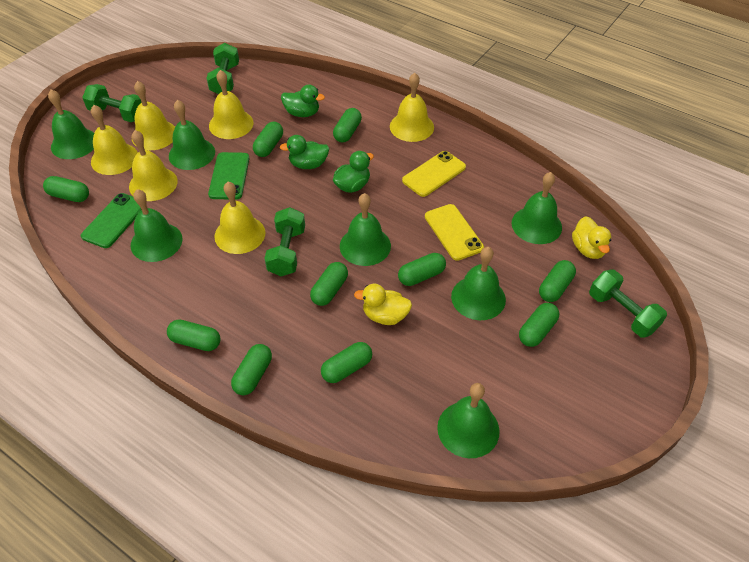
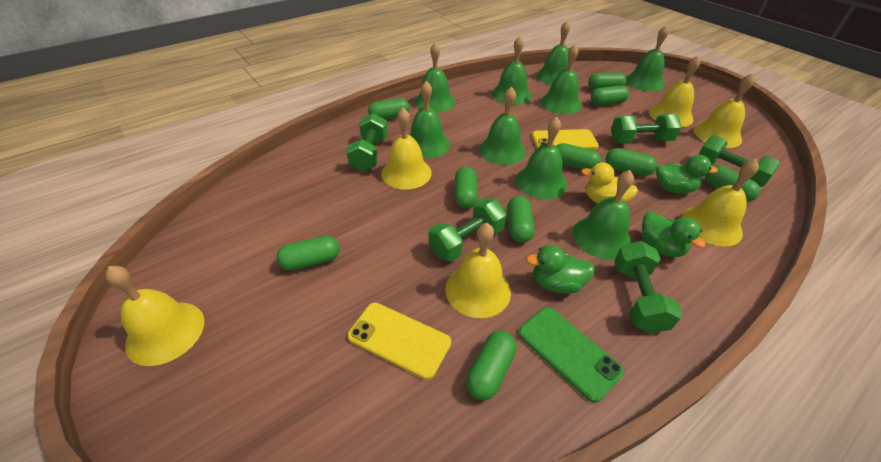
green bell: 7 -> 9
green dumbbell: 4 -> 5
green phone: 2 -> 1
yellow duck: 2 -> 1

